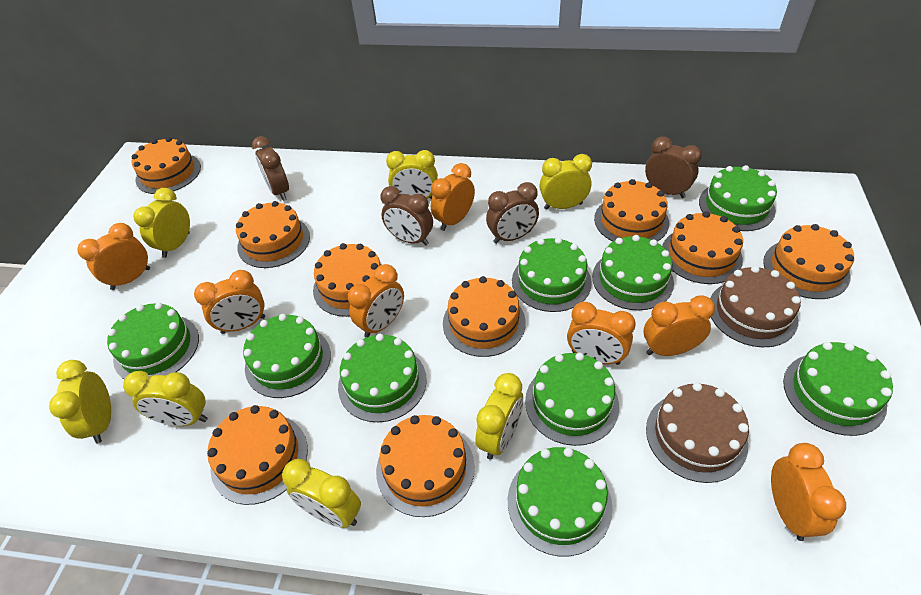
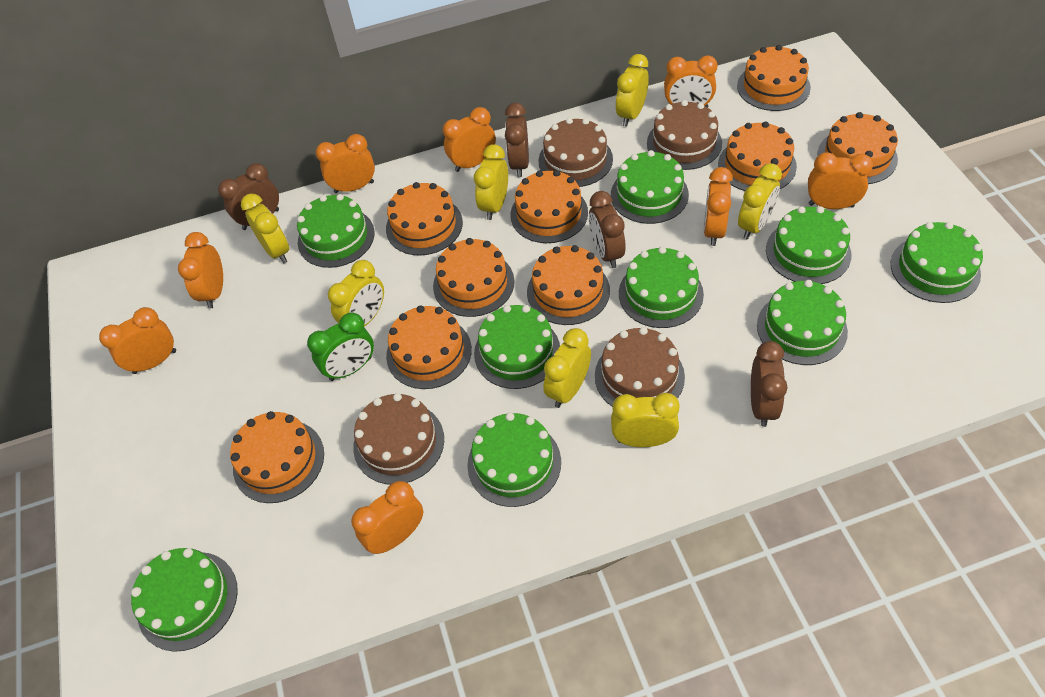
brown cake: 2 -> 4
green clock: 0 -> 1
orange clock: 7 -> 8

